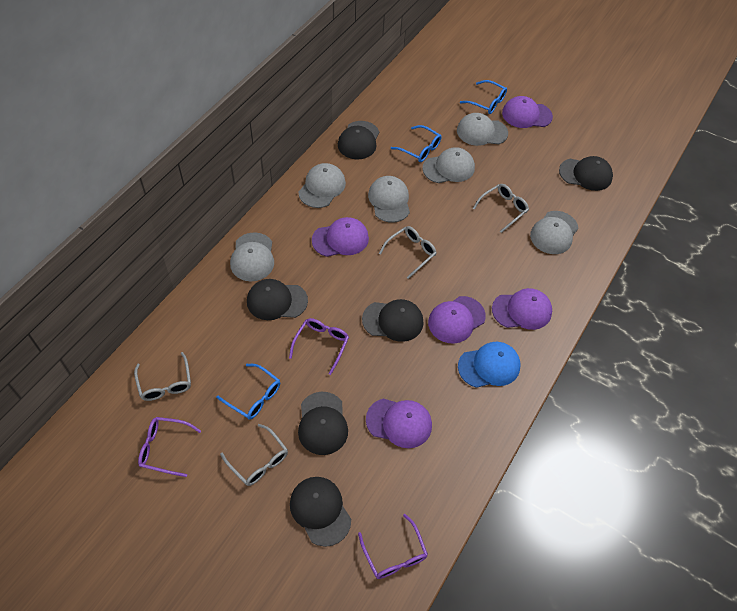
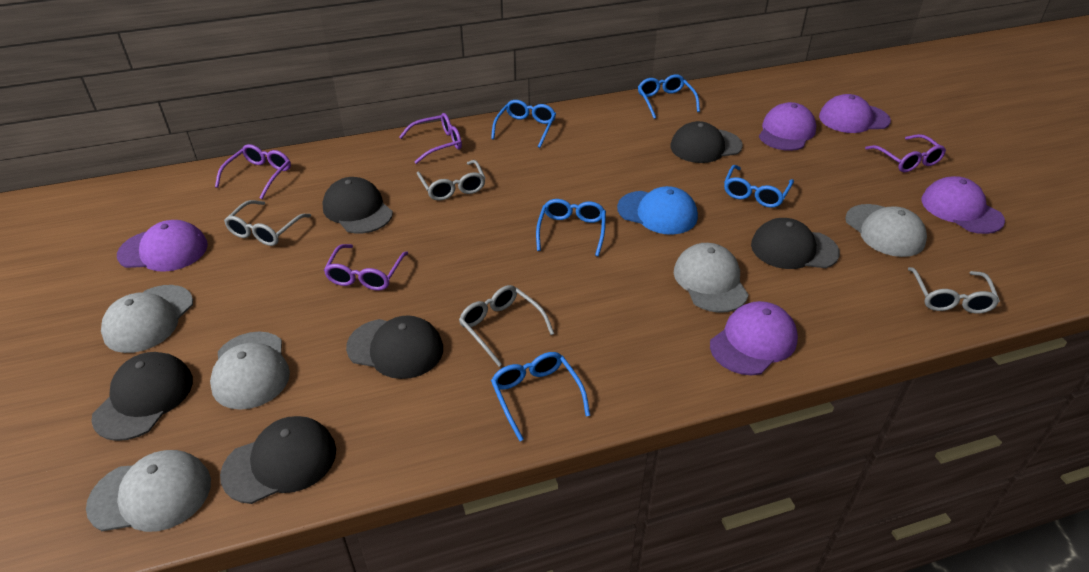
blue glasses: 3 -> 5
grey cap: 6 -> 5
purple glasses: 3 -> 4

